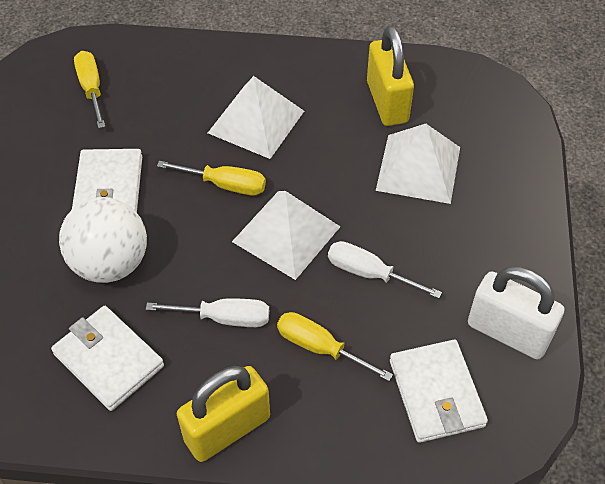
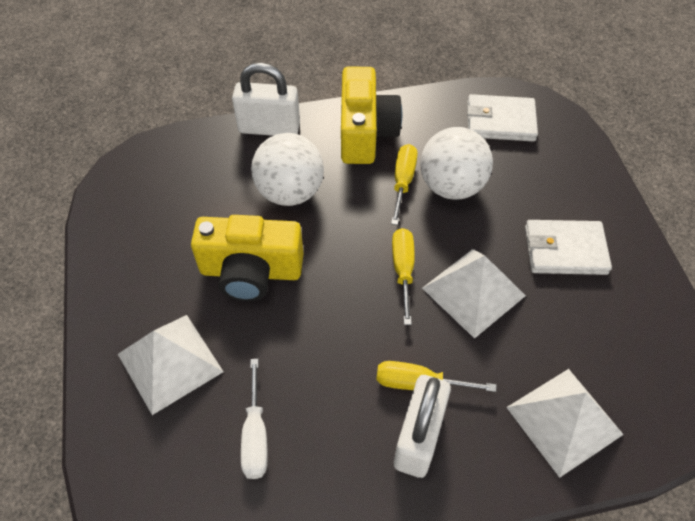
white ball: 1 -> 2
white padlock: 1 -> 2
white screwdriver: 2 -> 1
white wallet: 3 -> 2
yellow camera: 0 -> 2
yellow padlock: 2 -> 0

